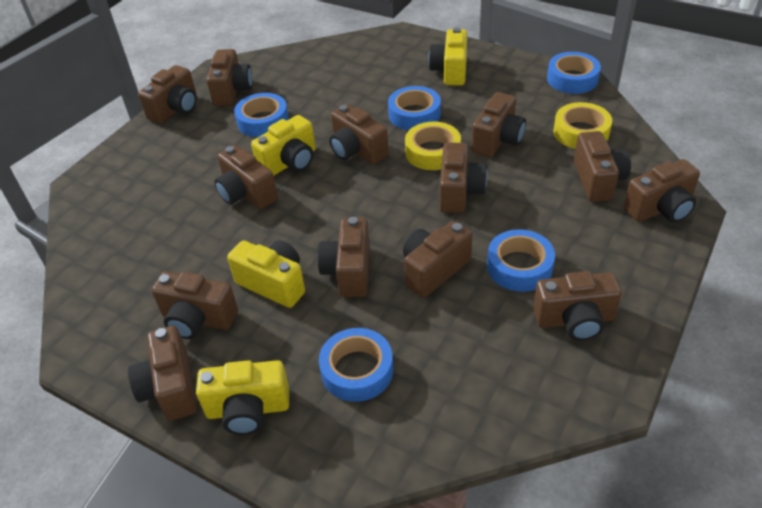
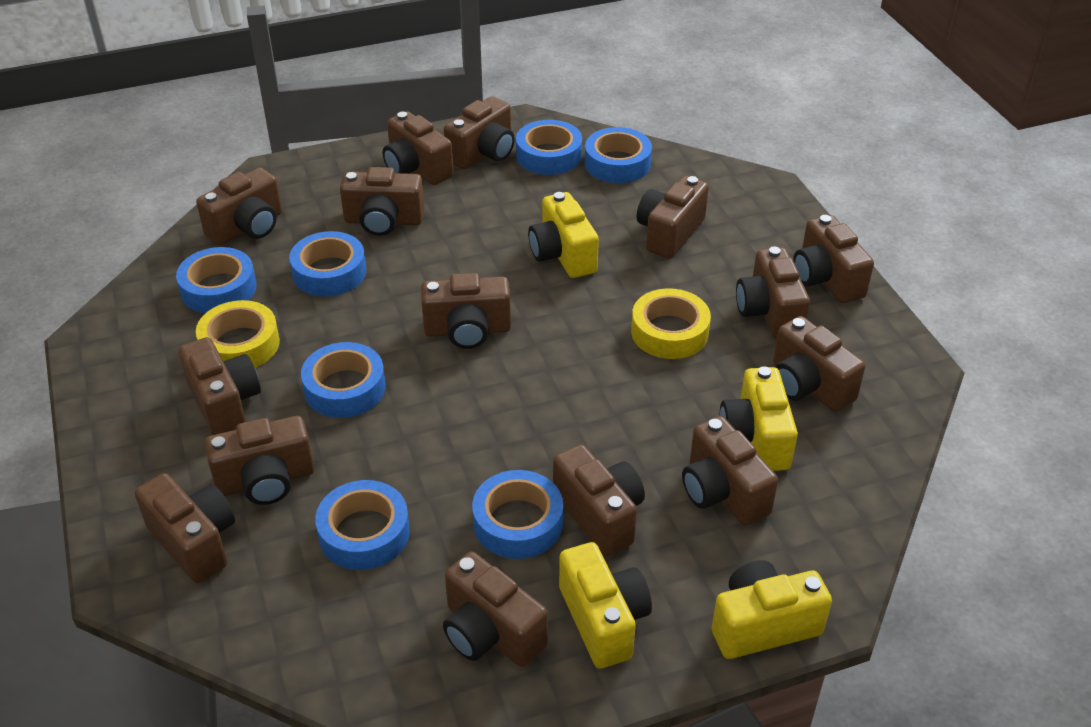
blue tape: 5 -> 7
brown camera: 13 -> 15

